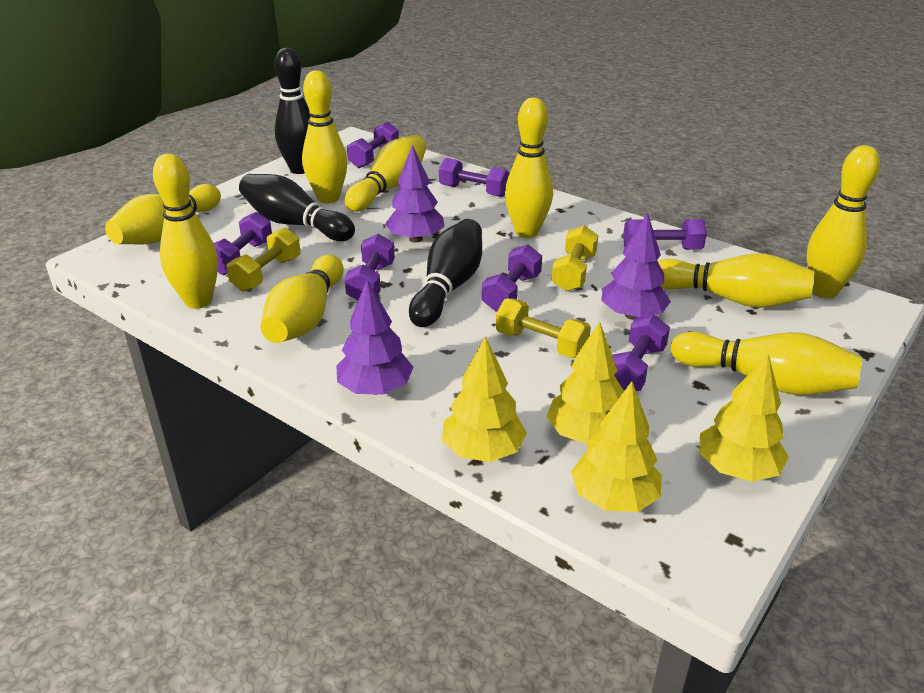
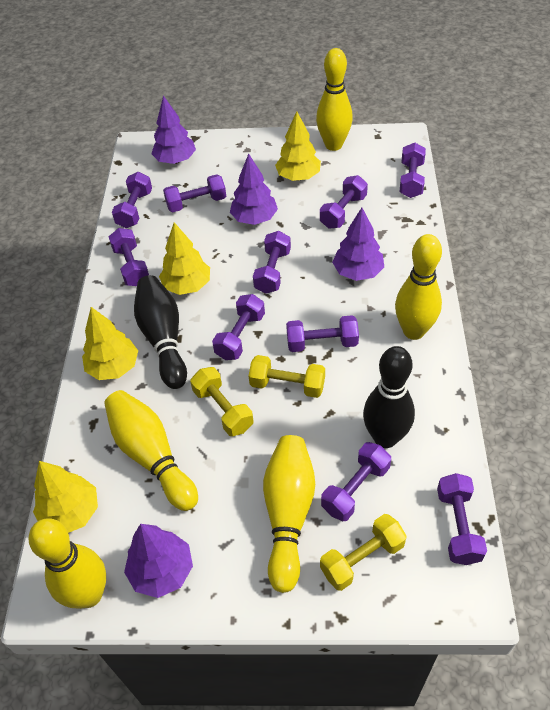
black bowling pin: 3 -> 2
purple dumbbell: 7 -> 10
purple tree: 3 -> 4
yellow bowling pin: 9 -> 5

